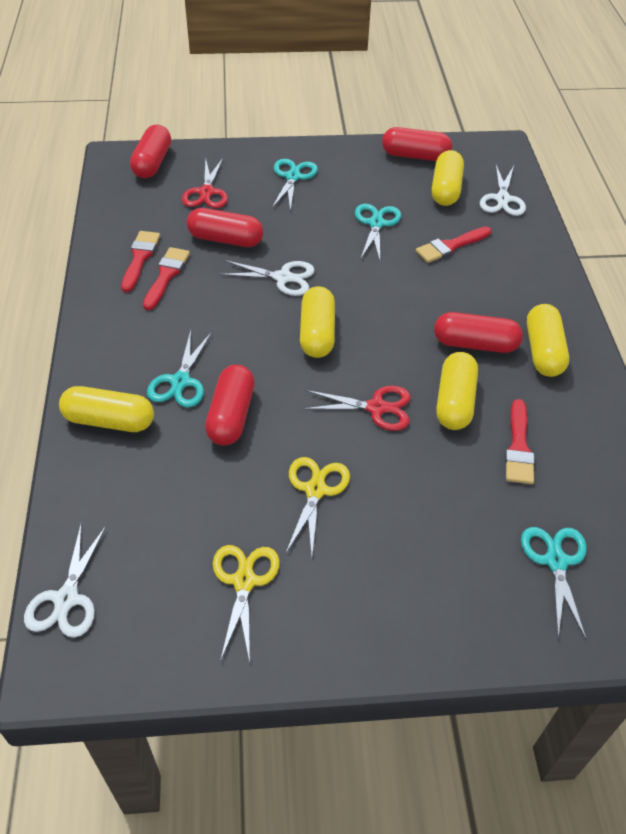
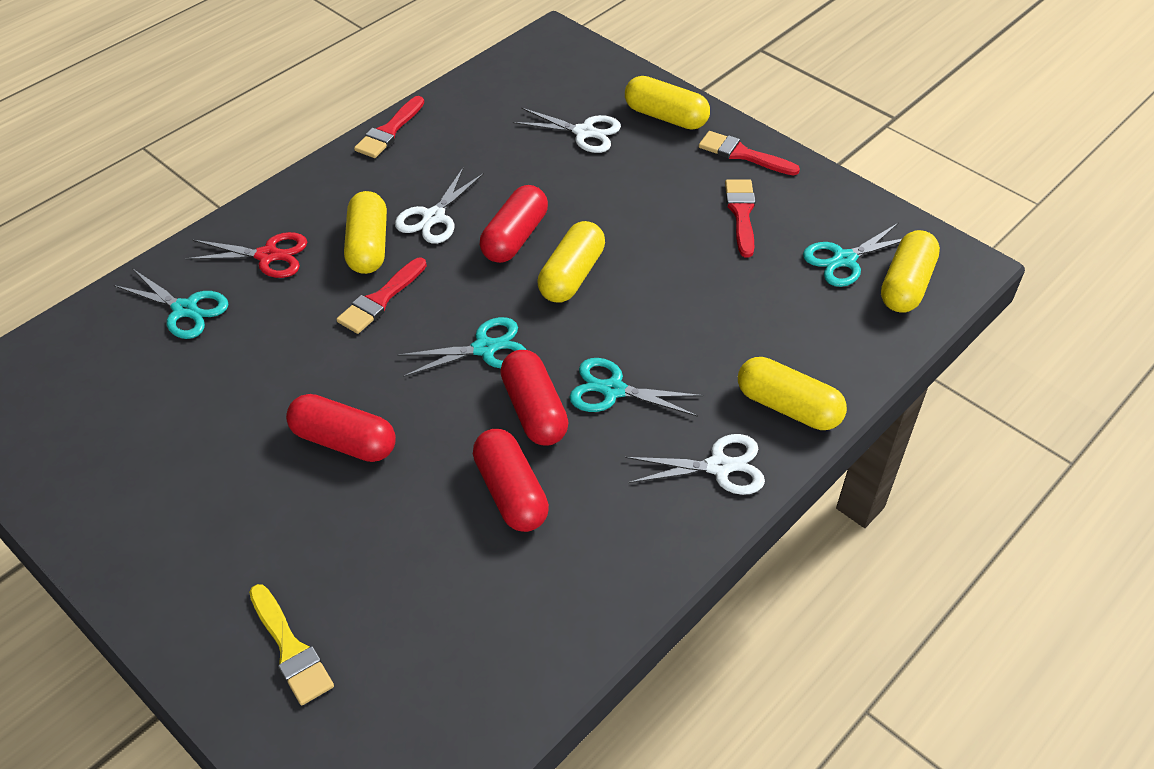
red capsule: 5 -> 4
red scissors: 2 -> 1
yellow brush: 0 -> 1
yellow scissors: 2 -> 0

